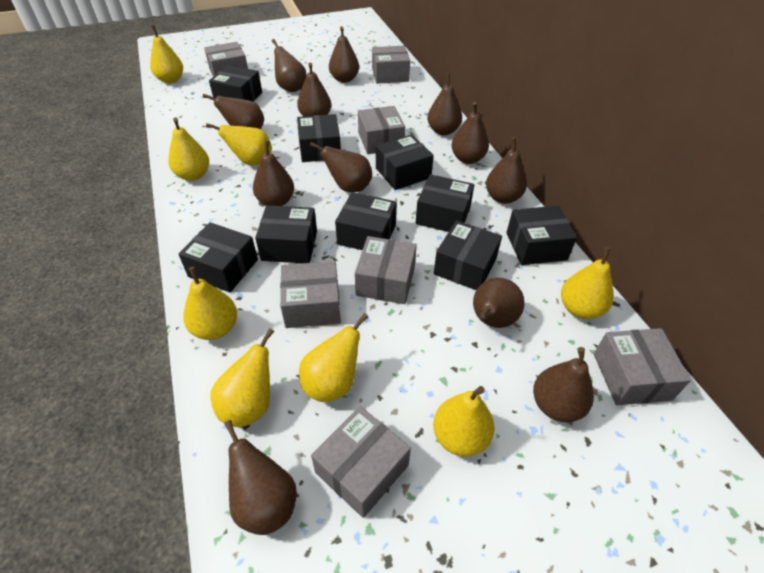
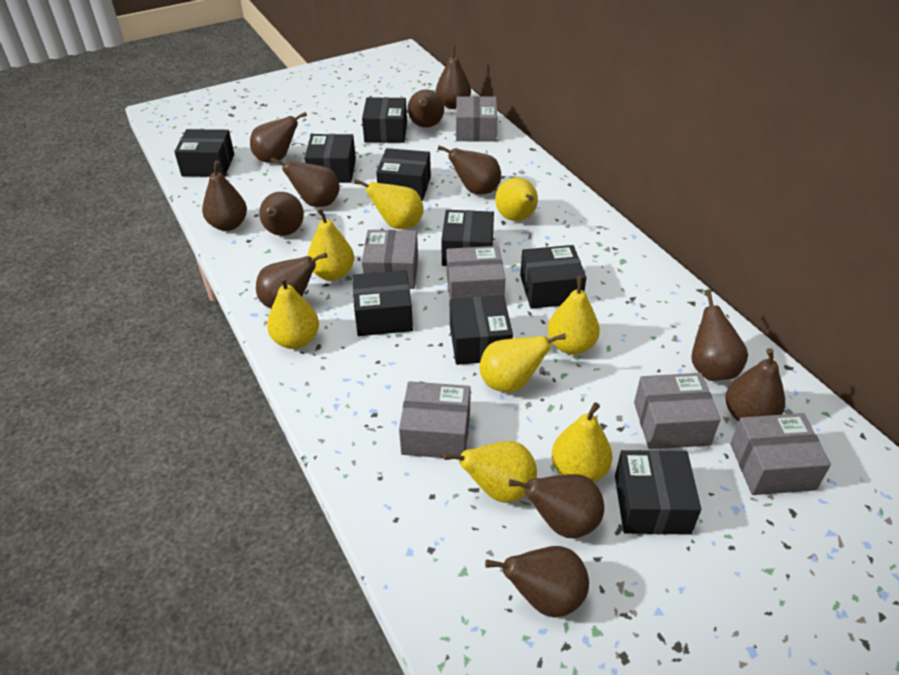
grey box: 7 -> 6

